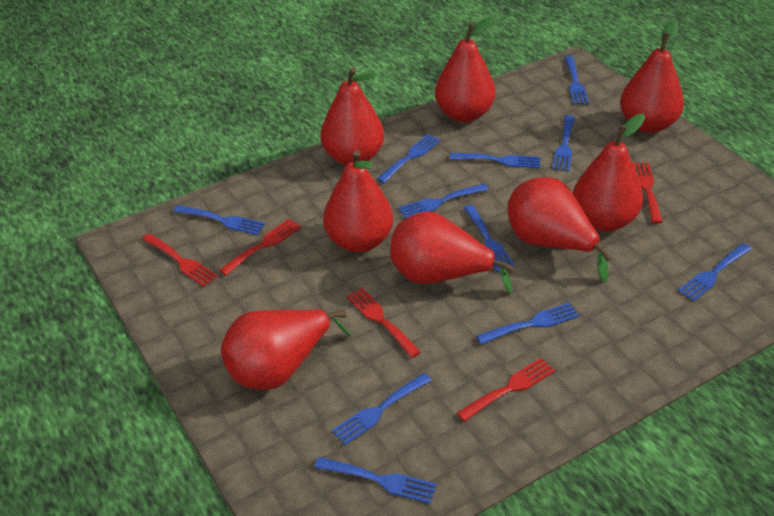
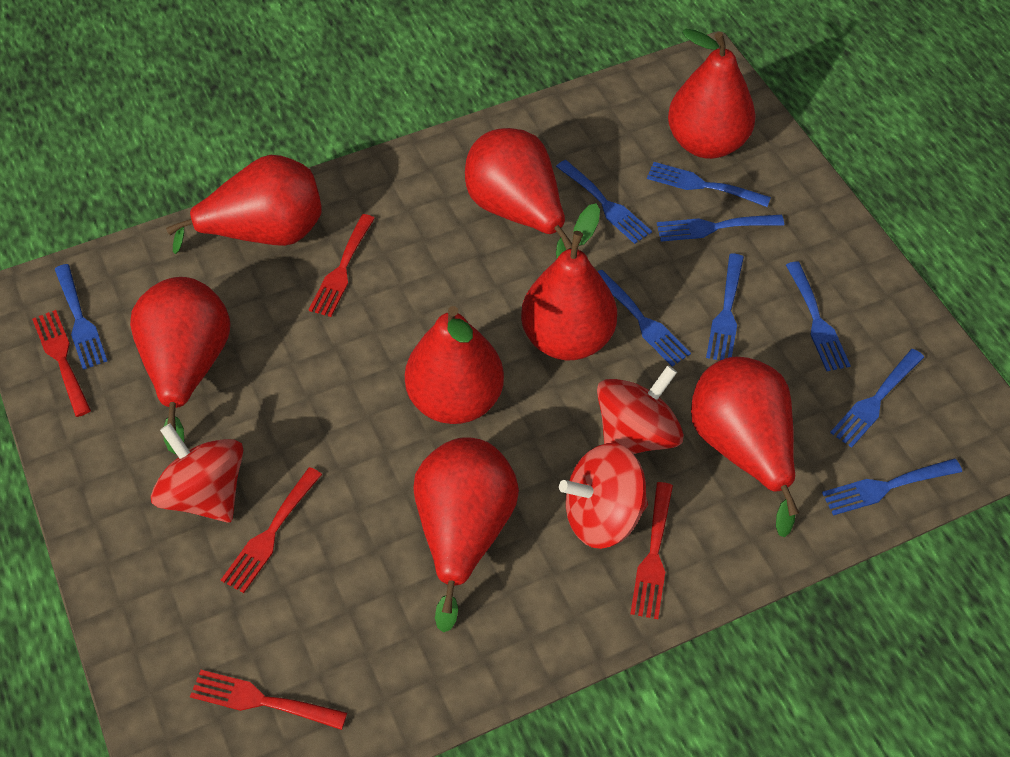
blue fork: 11 -> 9
red spinning top: 0 -> 3

